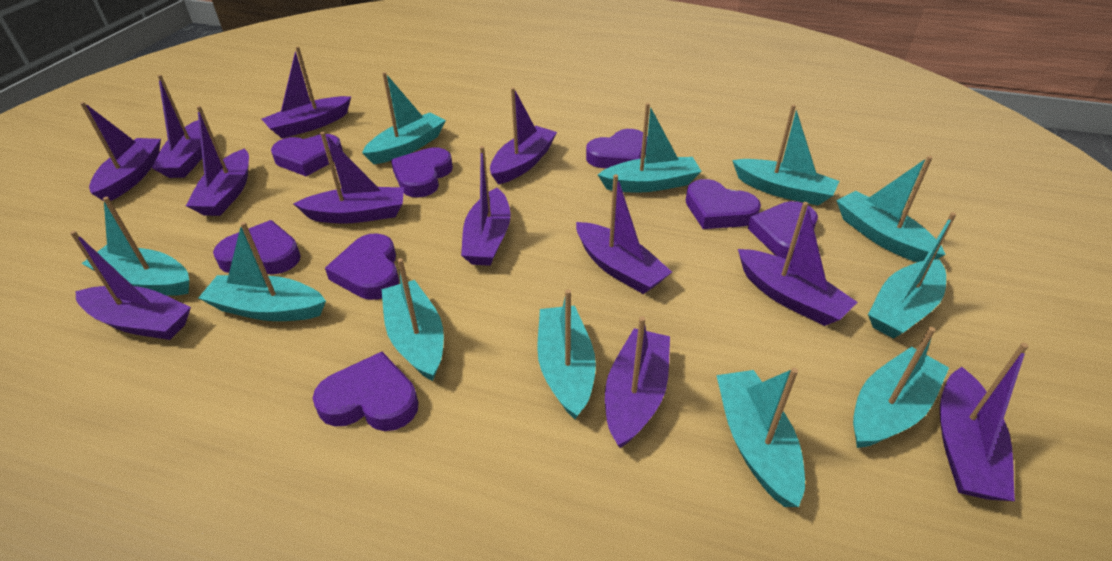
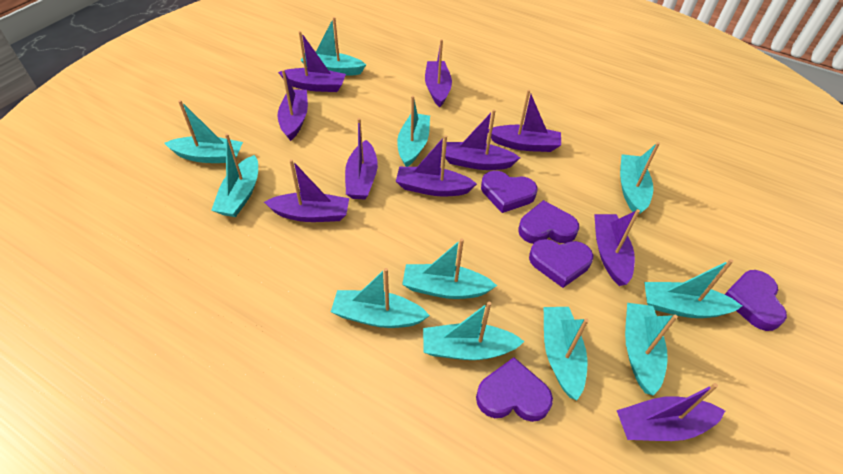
purple boat: 12 -> 10
purple heart: 8 -> 5

